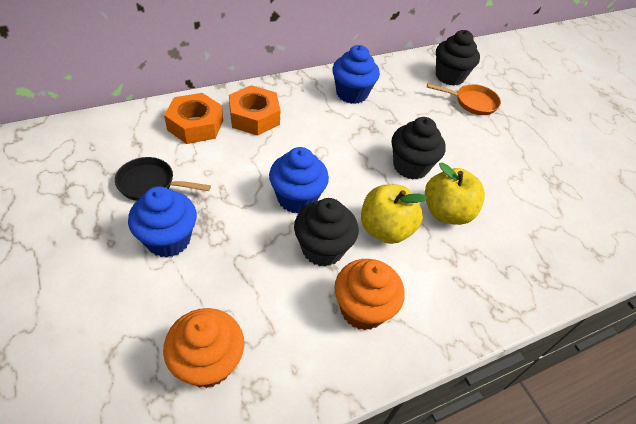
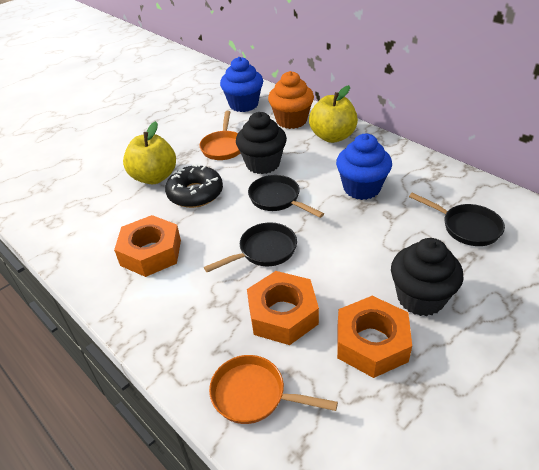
black cupcake: 3 -> 2
black donut: 0 -> 1
black pan: 1 -> 3
blue cupcake: 3 -> 2
orange cupcake: 2 -> 1
orange nut: 2 -> 3
orange pan: 1 -> 2

